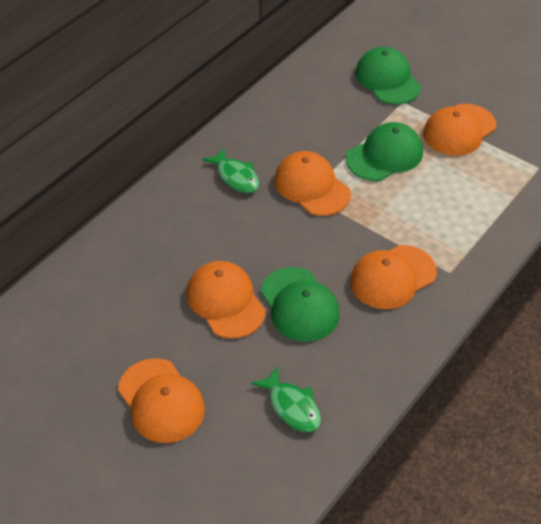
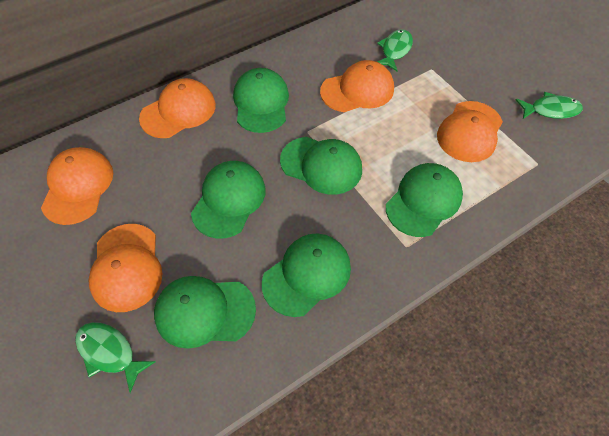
green cap: 3 -> 6
green fish: 2 -> 3

